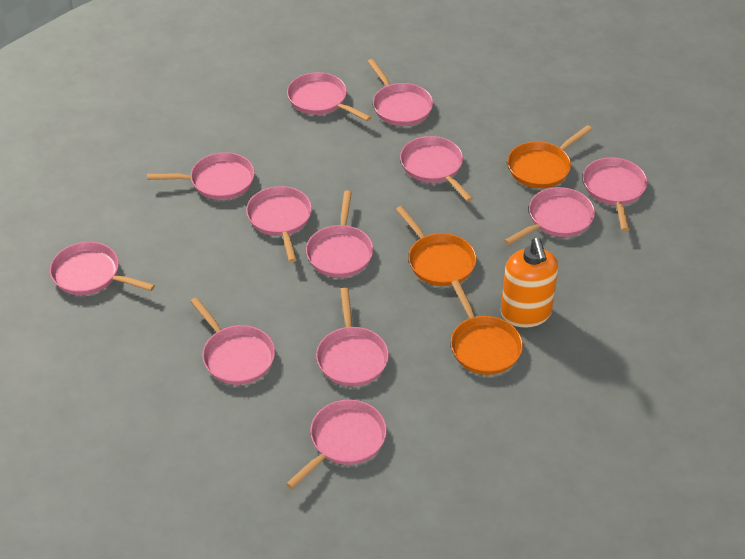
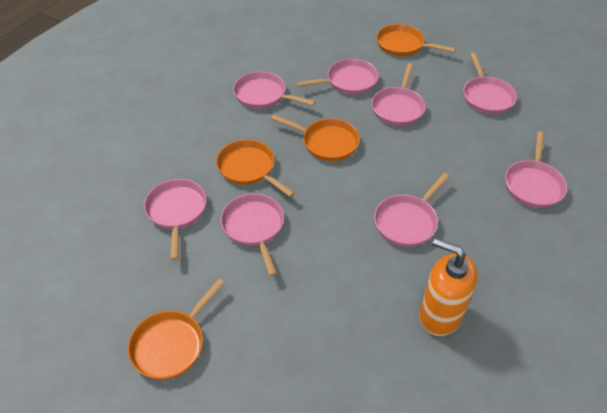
orange pan: 3 -> 4
pink pan: 12 -> 8

